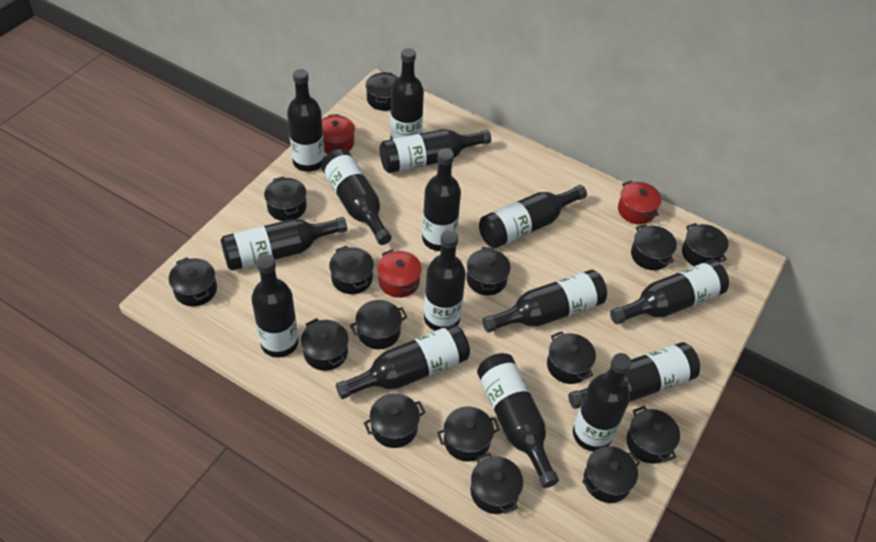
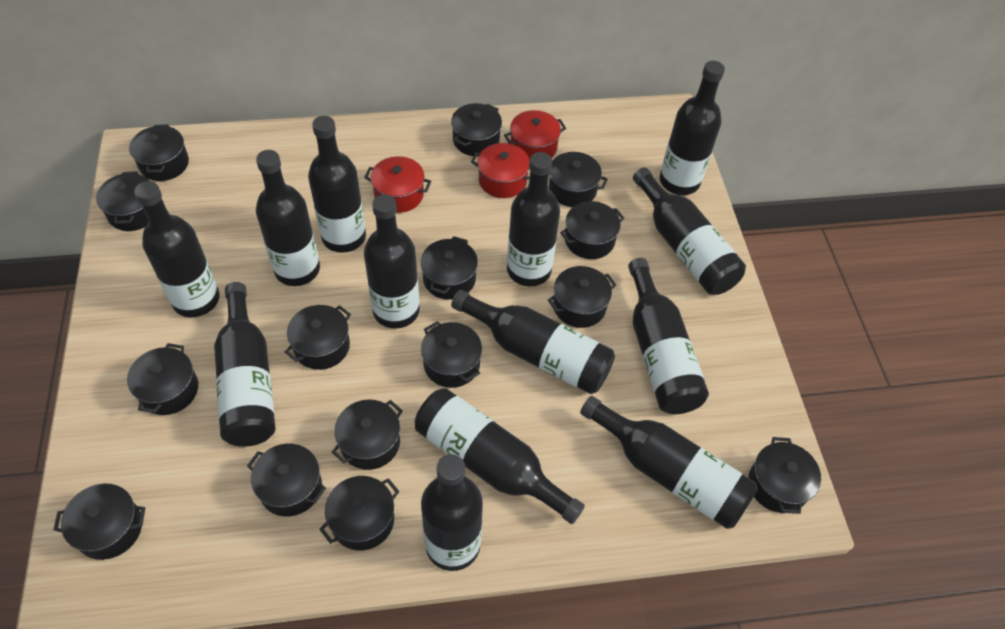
black bottle: 15 -> 13

